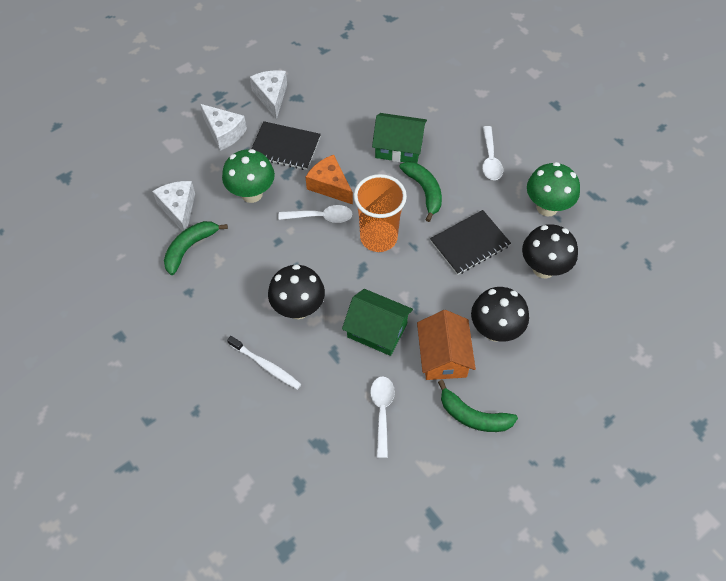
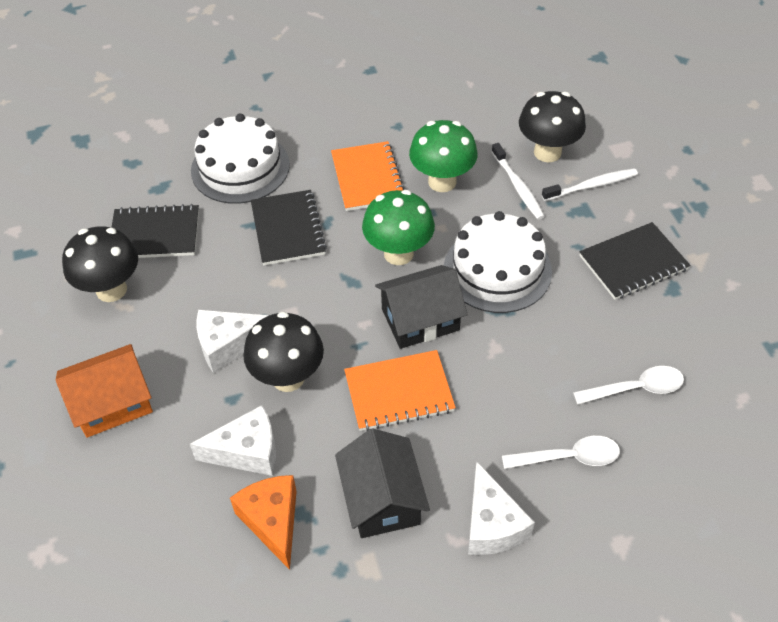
black house: 0 -> 2
black notebook: 2 -> 3
green banana: 3 -> 0
green house: 2 -> 0
orange cup: 1 -> 0
orange notebook: 0 -> 2
white cake: 0 -> 2
white spoon: 3 -> 2
white toothbrush: 1 -> 2

